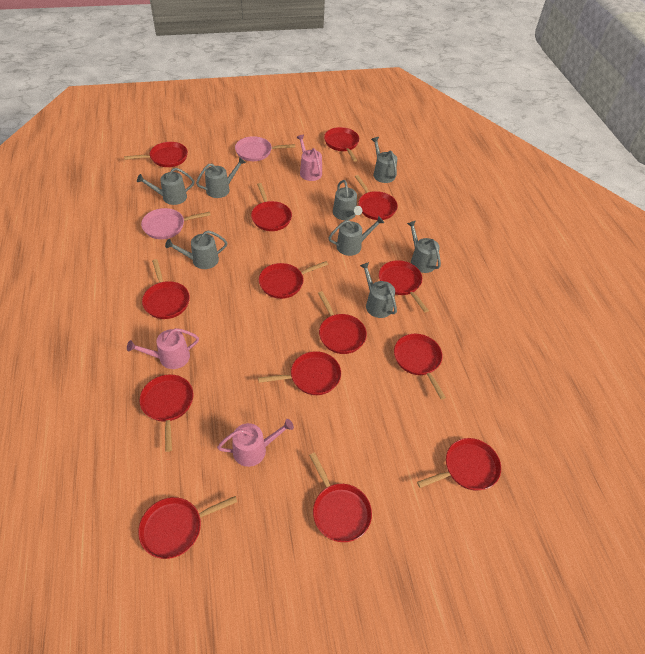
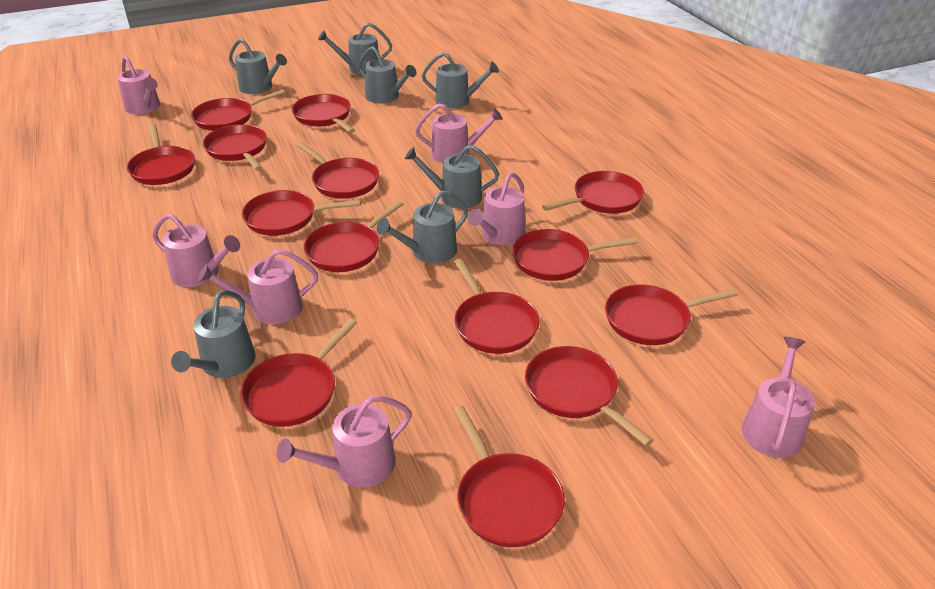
grey watering can: 8 -> 7
pink pan: 2 -> 0
pink watering can: 3 -> 7

